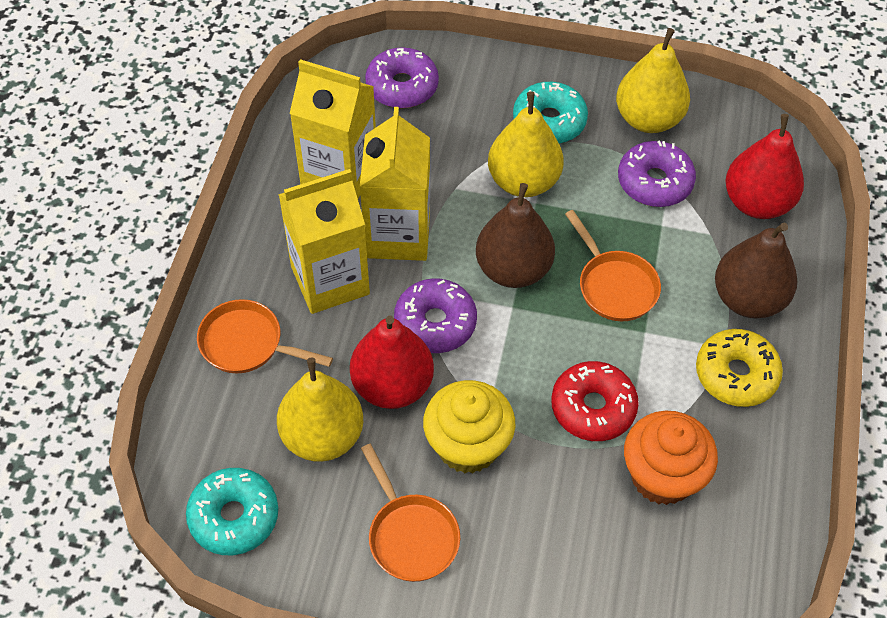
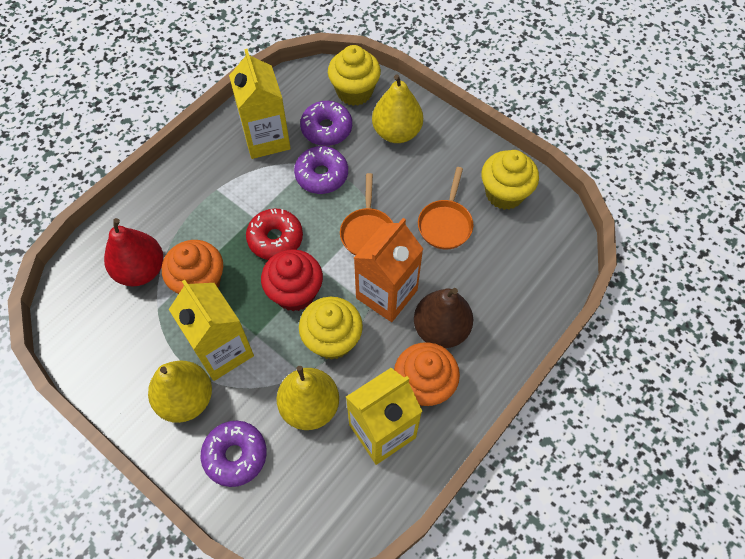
brown pear: 2 -> 1
orange carton: 0 -> 1
orange cupcake: 1 -> 2
orange pan: 3 -> 2
red cupcake: 0 -> 1
red pear: 2 -> 1
turquoise donut: 2 -> 0
yellow cupcake: 1 -> 3
yellow donut: 1 -> 0

